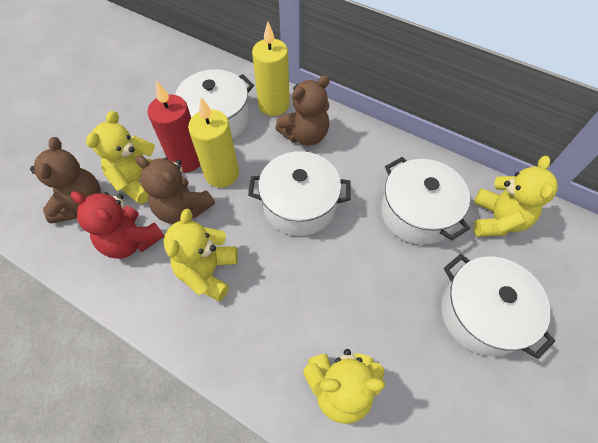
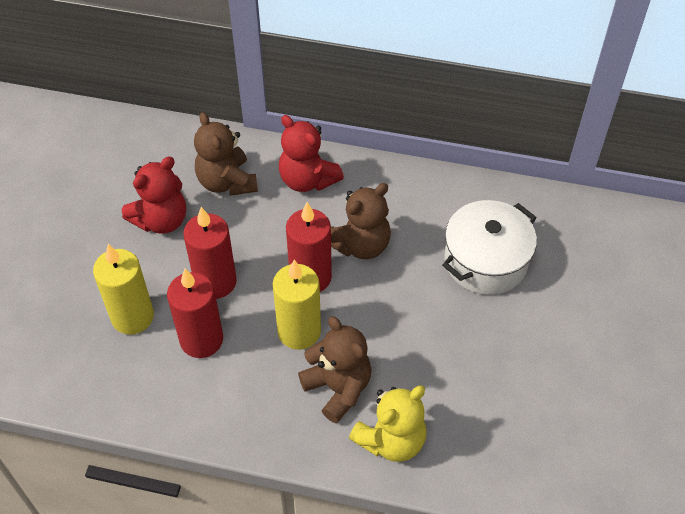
red candle: 1 -> 3
red teddy bear: 1 -> 2
white pot: 4 -> 1
yellow teddy bear: 4 -> 1

